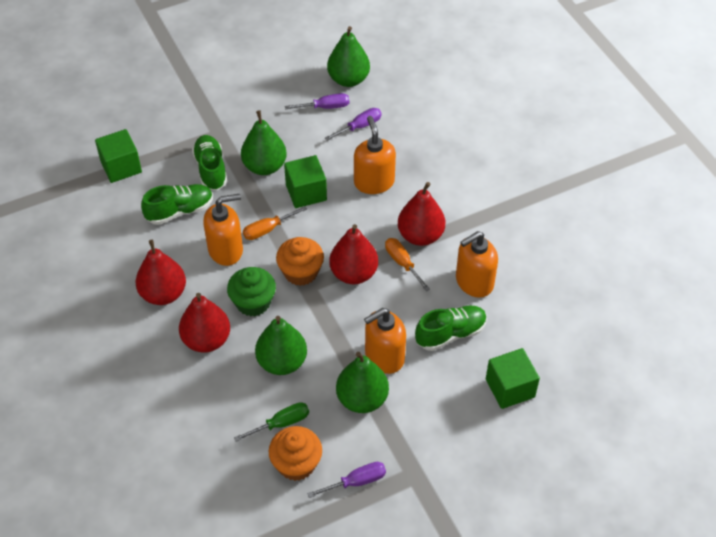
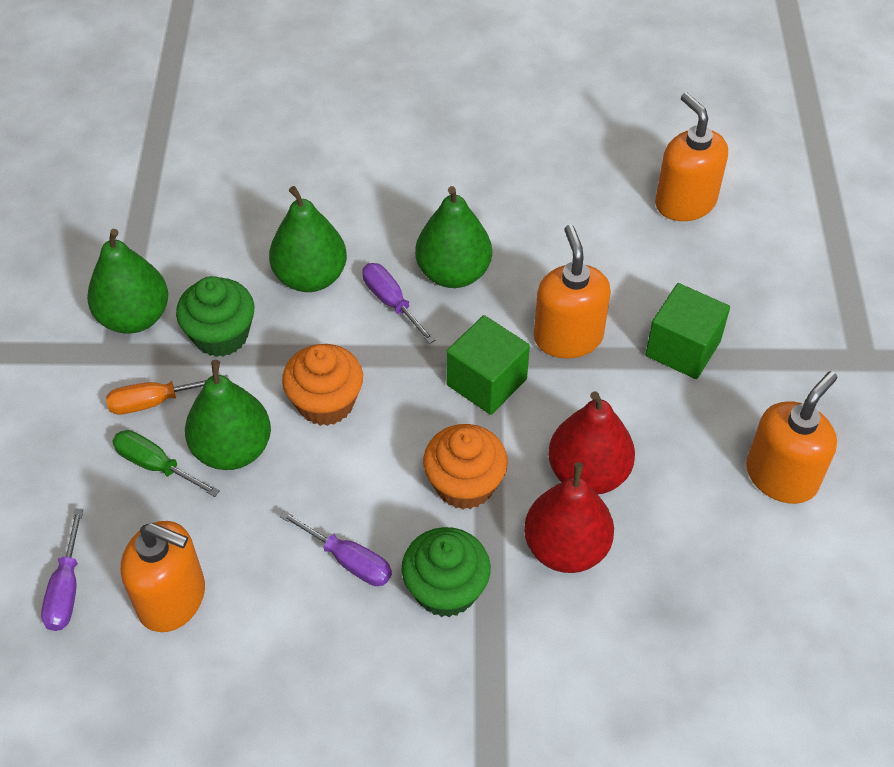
green cube: 3 -> 2
green cupcake: 1 -> 2
green shoe: 3 -> 0
orange screwdriver: 2 -> 1
red pear: 4 -> 2

